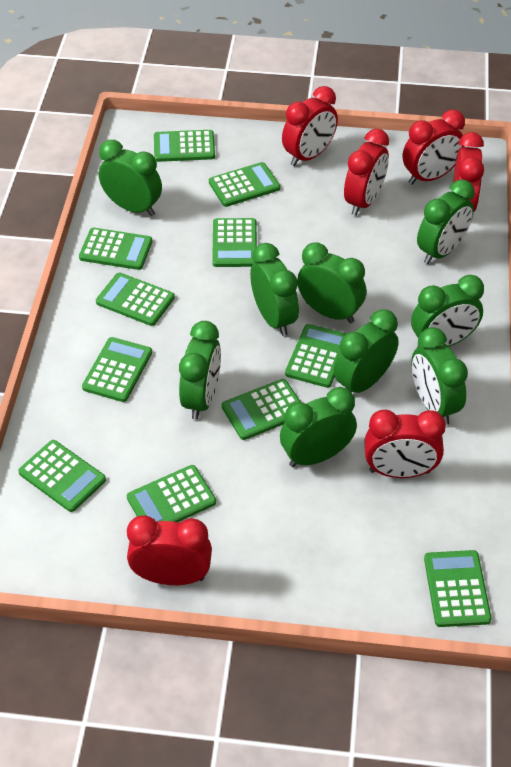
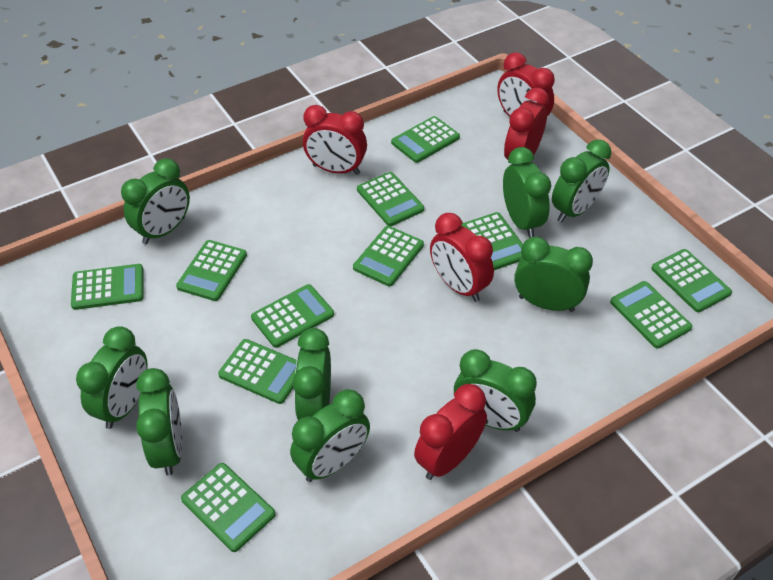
red clock: 6 -> 5

